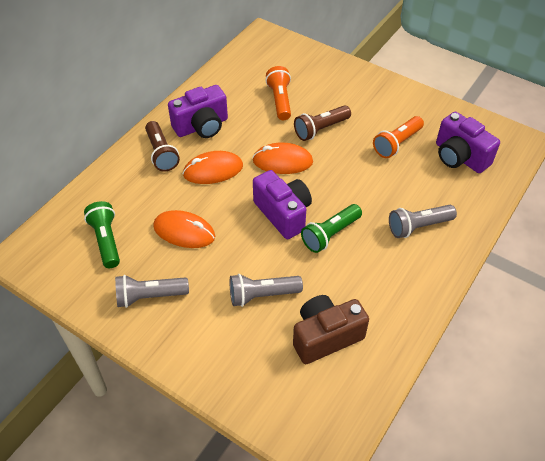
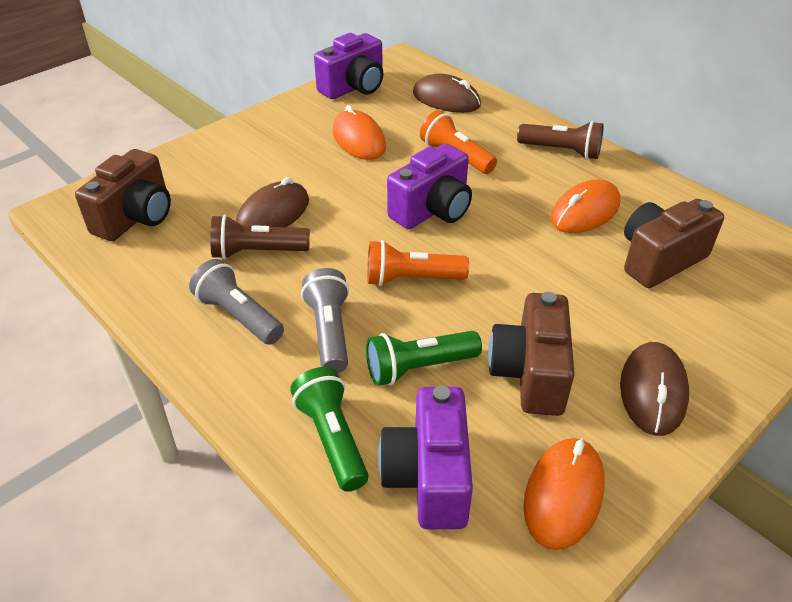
brown camera: 1 -> 3
brown mouse: 0 -> 3
grey flashlight: 3 -> 2

